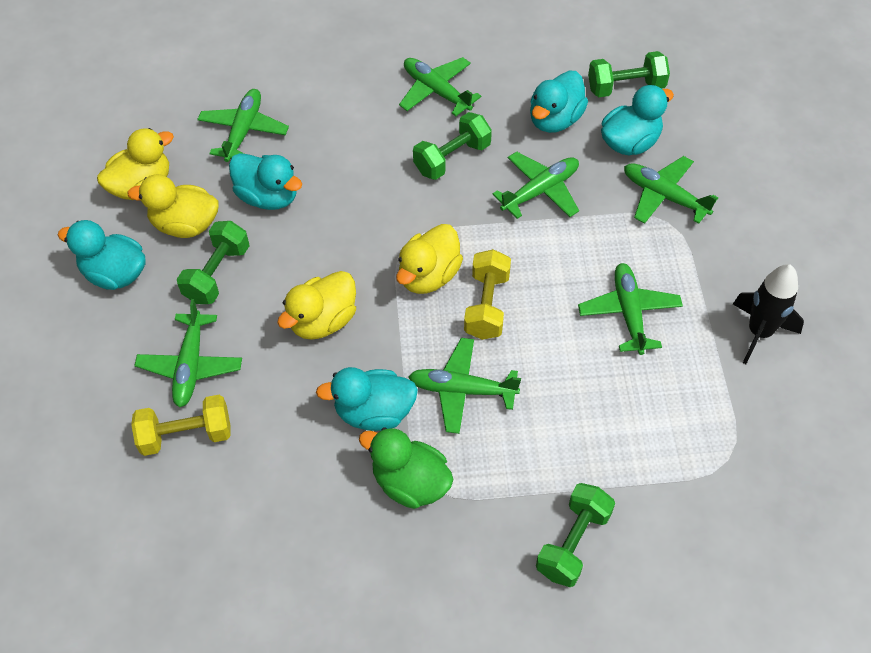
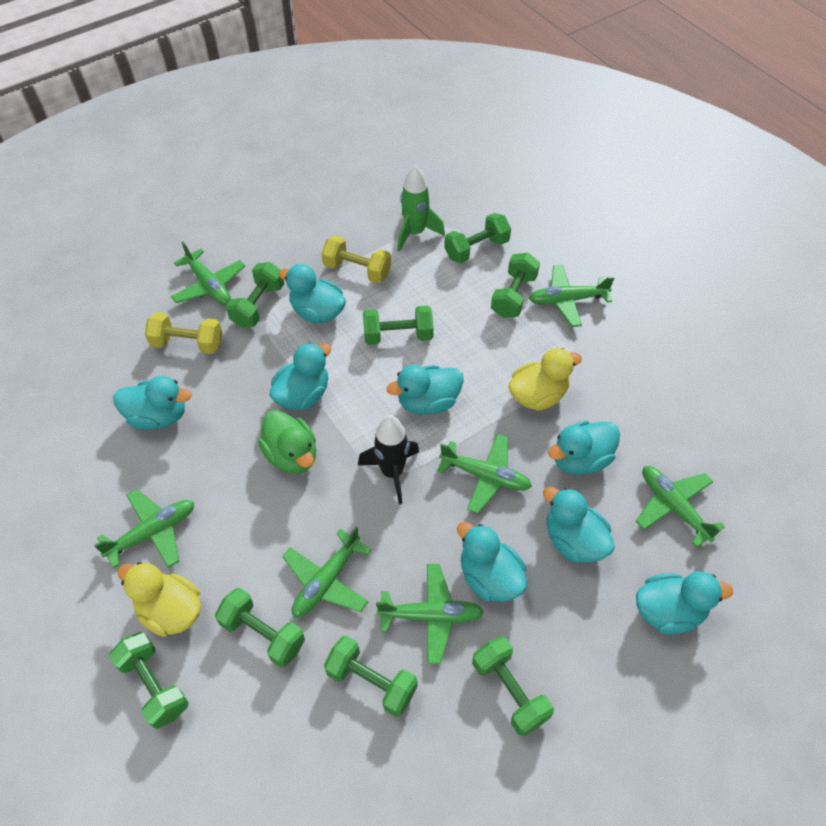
green dumbbell: 4 -> 8
green rocket: 0 -> 1
turquoise duck: 5 -> 8
yellow duck: 4 -> 2

